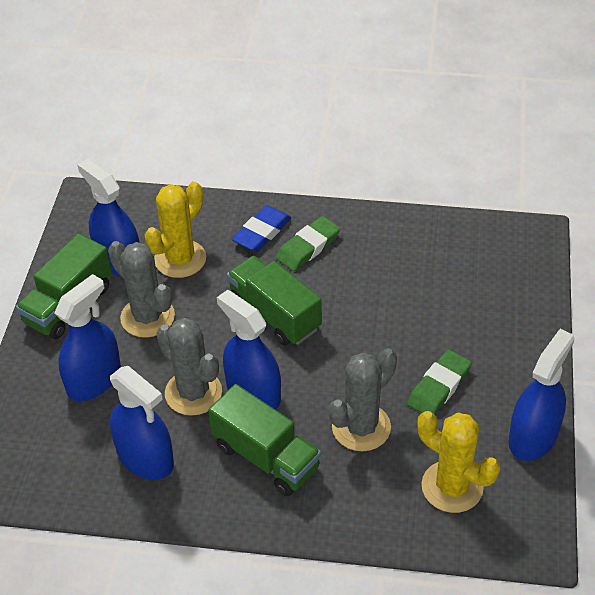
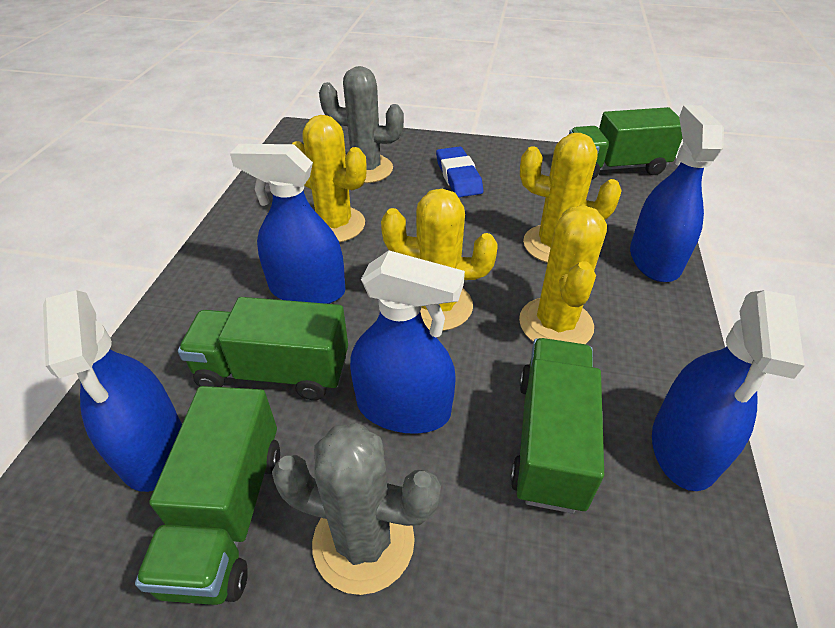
green eraser: 2 -> 0
green truck: 3 -> 4
grey cactus: 3 -> 2
yellow cactus: 2 -> 4

